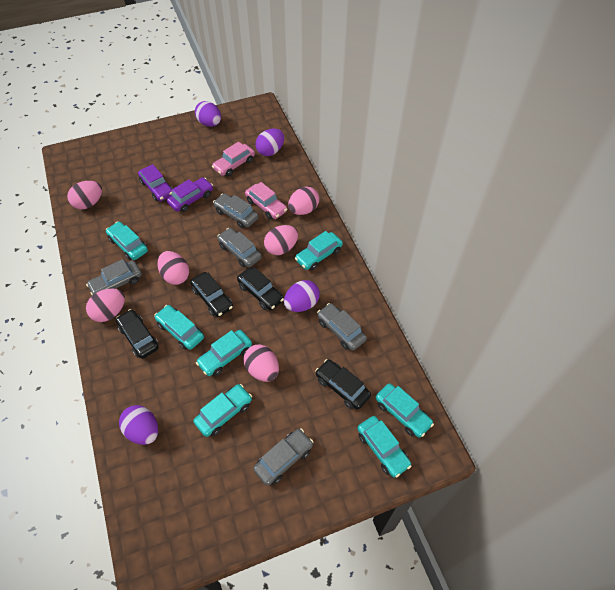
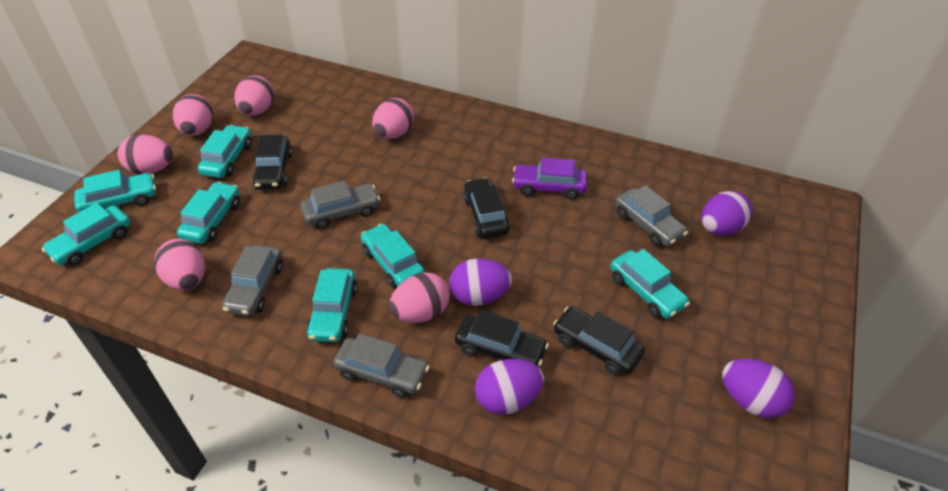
grey car: 5 -> 4
pink car: 2 -> 0
purple car: 2 -> 1

